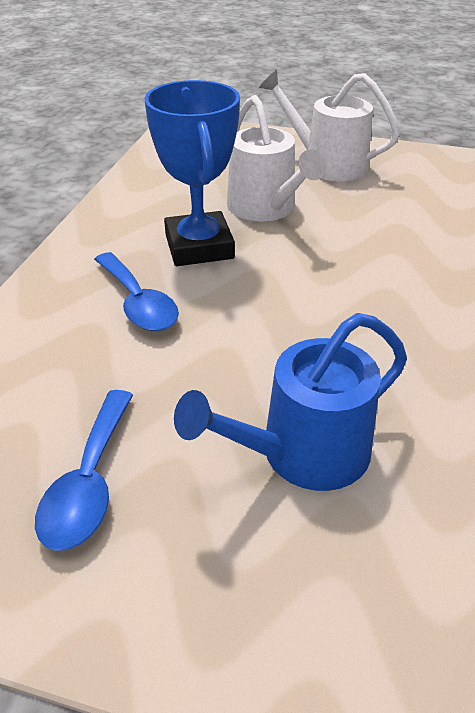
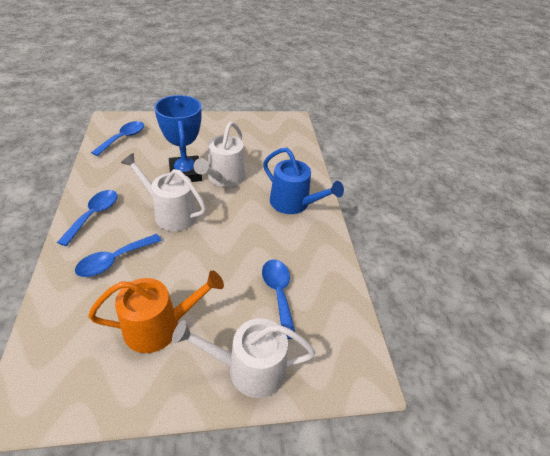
blue spoon: 2 -> 4
orange watering can: 0 -> 1
white watering can: 2 -> 3

